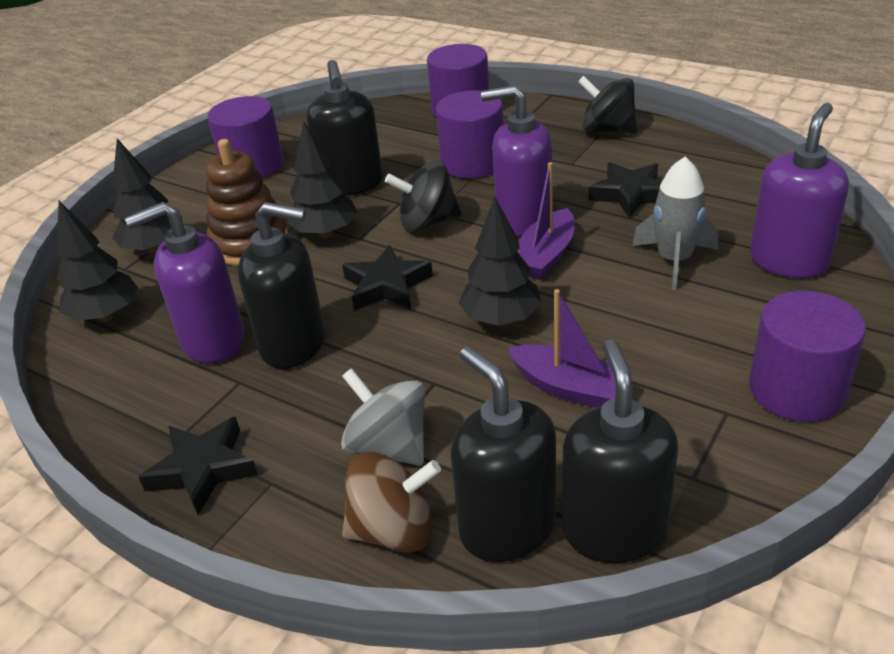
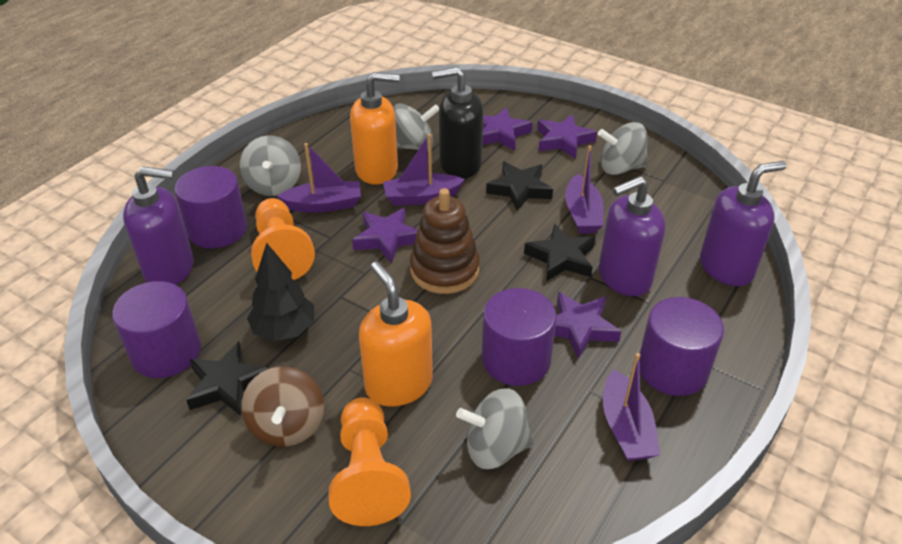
black soap dispenser: 4 -> 1
black spinning top: 2 -> 0
black tree: 4 -> 1
grey rocket: 1 -> 0
grey spinning top: 1 -> 4
orange pawn: 0 -> 2
orange soap dispenser: 0 -> 2
purple boat: 2 -> 4
purple star: 0 -> 4

